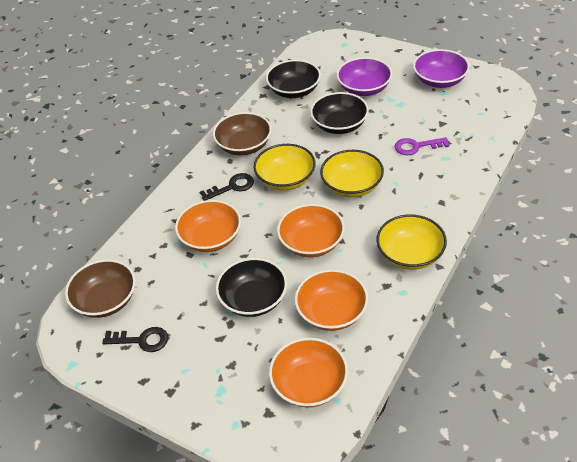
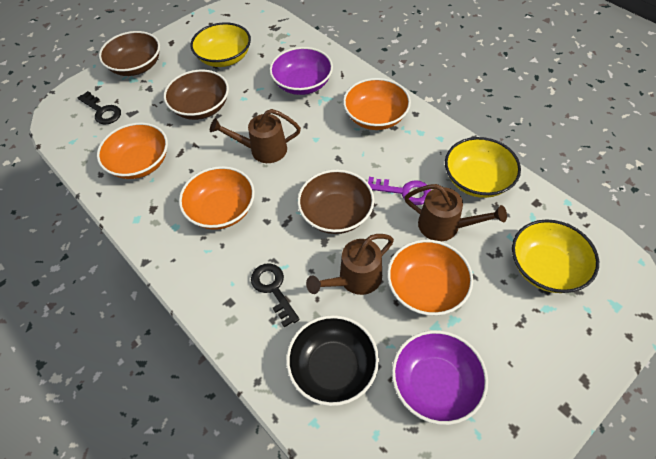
black bowl: 3 -> 1
brown bowl: 2 -> 3
brown watering can: 0 -> 3

